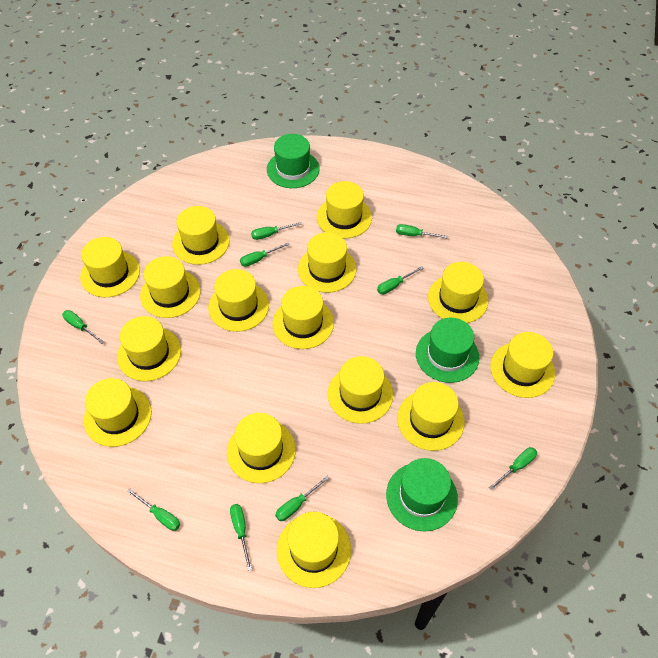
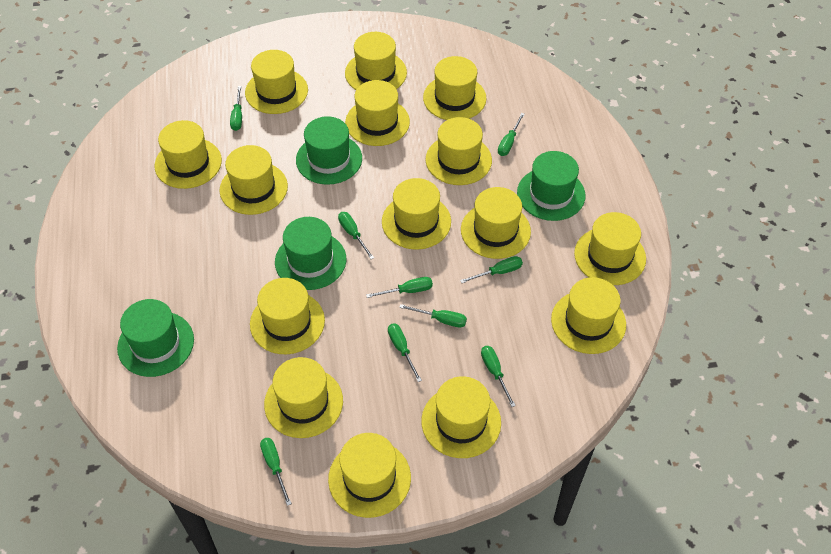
green hat: 3 -> 4

